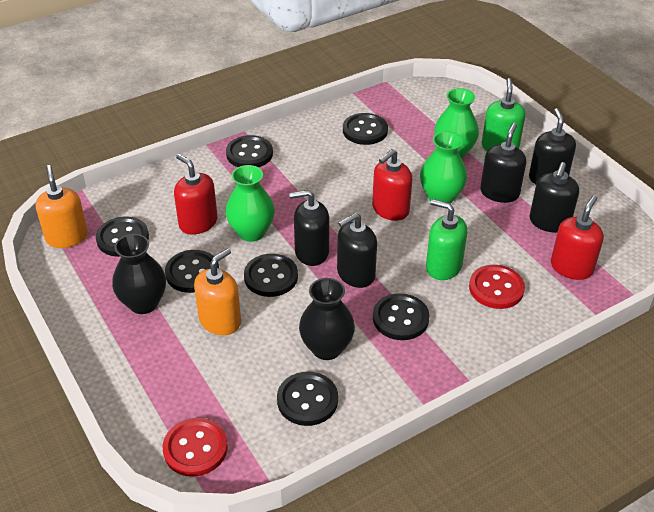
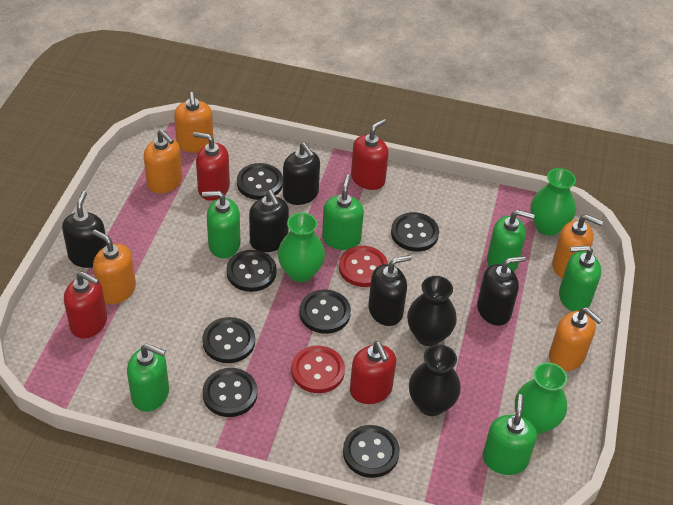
green soap dispenser: 2 -> 6
orange soap dispenser: 2 -> 5
red soap dispenser: 3 -> 4

